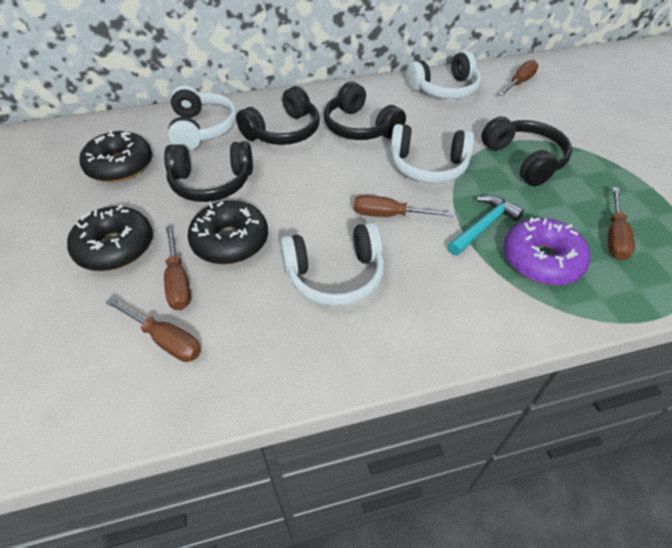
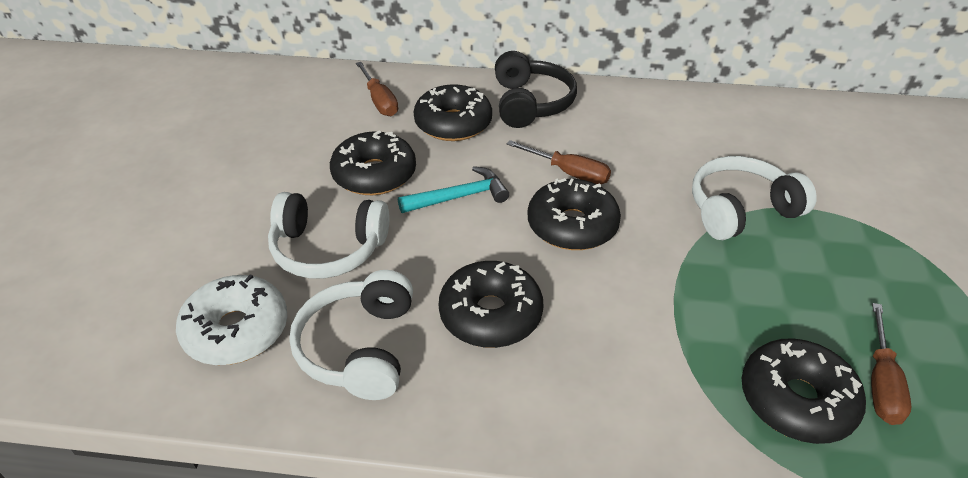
black donut: 3 -> 5
black headphones: 4 -> 1
brown screwdriver: 5 -> 3
purple donut: 1 -> 0
white donut: 0 -> 1
white headphones: 4 -> 3

